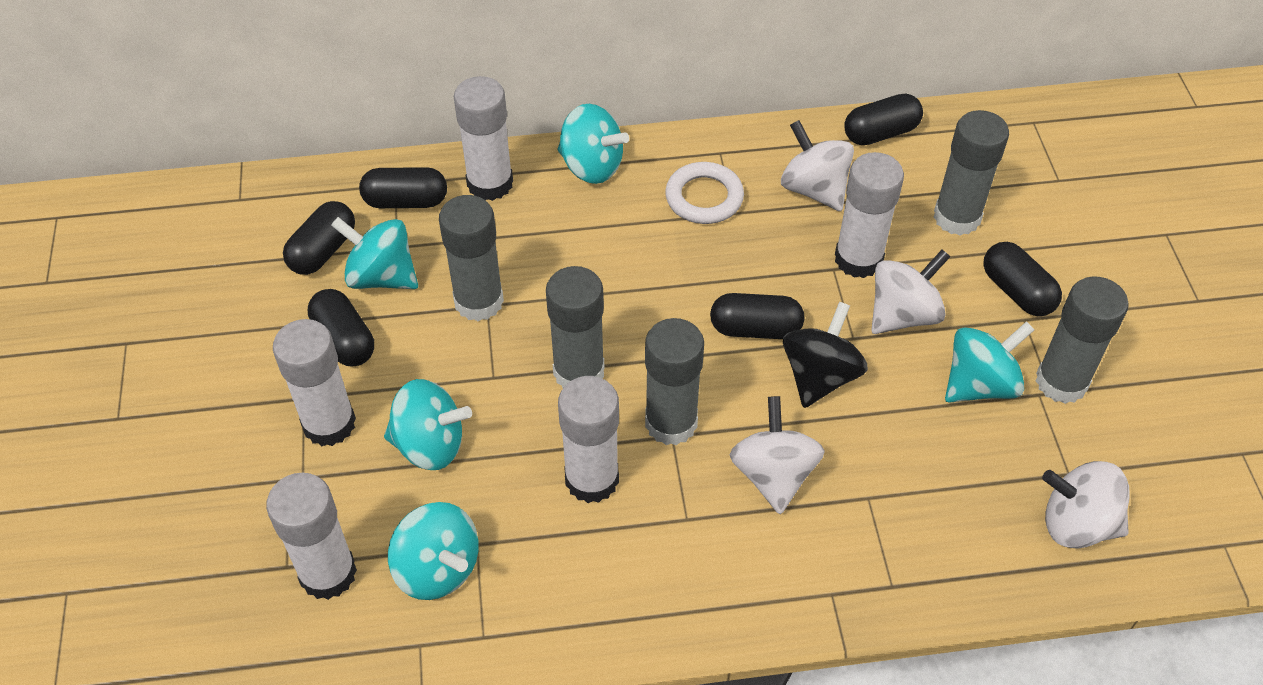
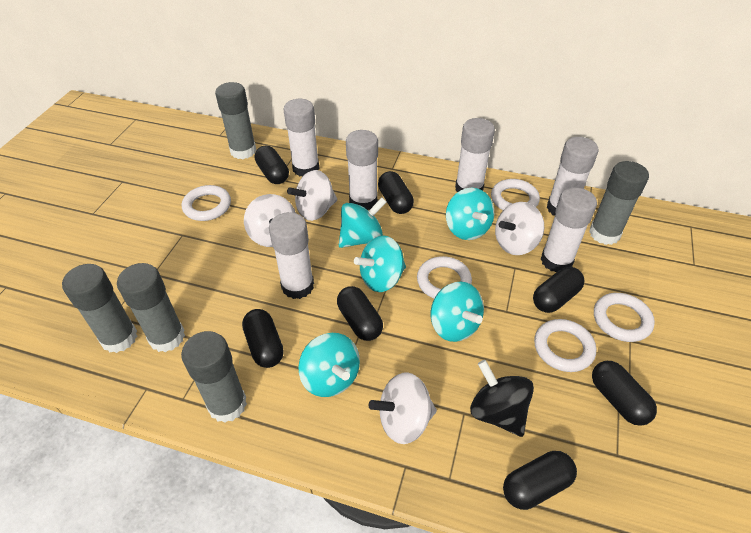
black capsule: 6 -> 7
white glue stick: 5 -> 6
white ring: 1 -> 5

